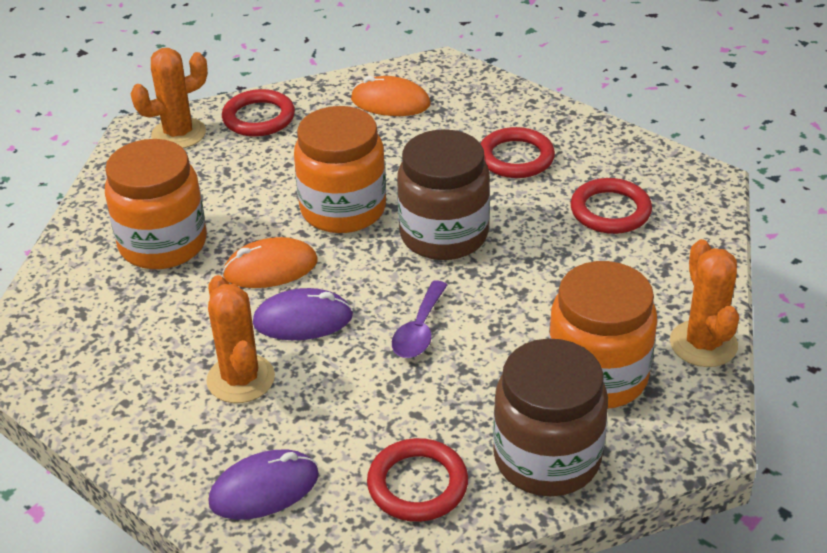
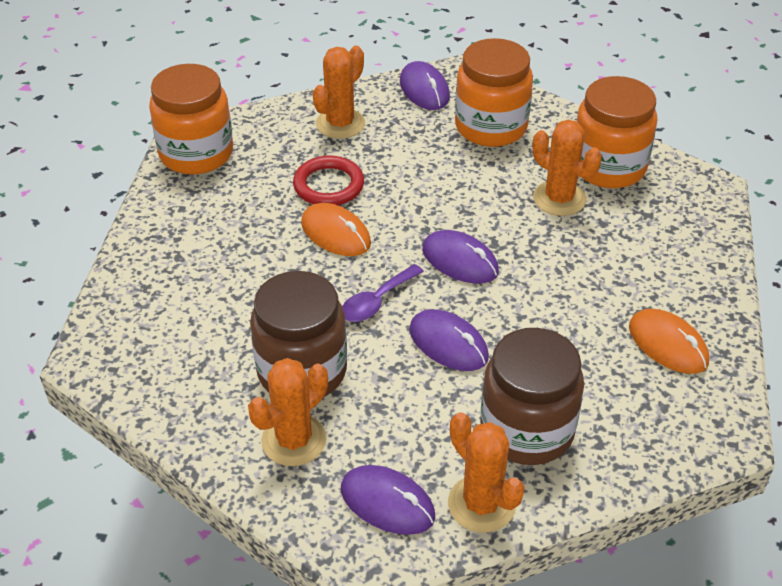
orange cactus: 3 -> 4
purple mouse: 2 -> 4
red ring: 4 -> 1

